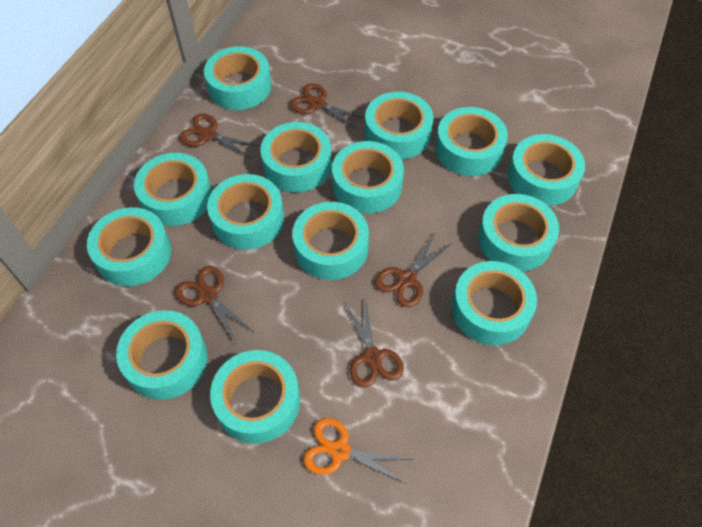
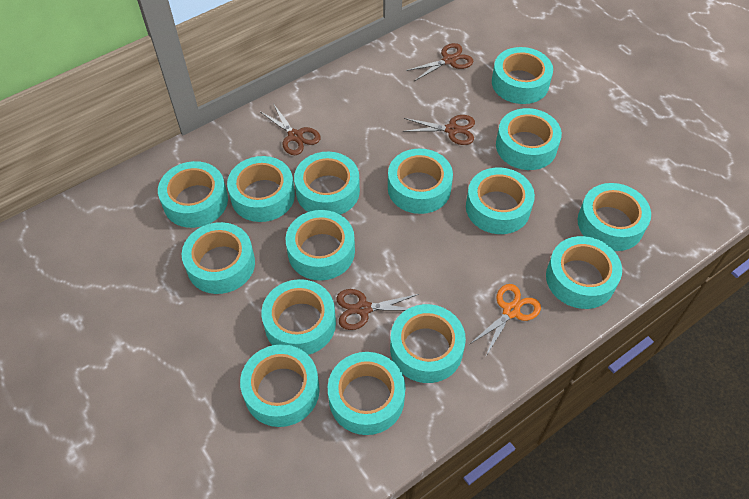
brown scissors: 5 -> 4
turquoise tape: 14 -> 15

